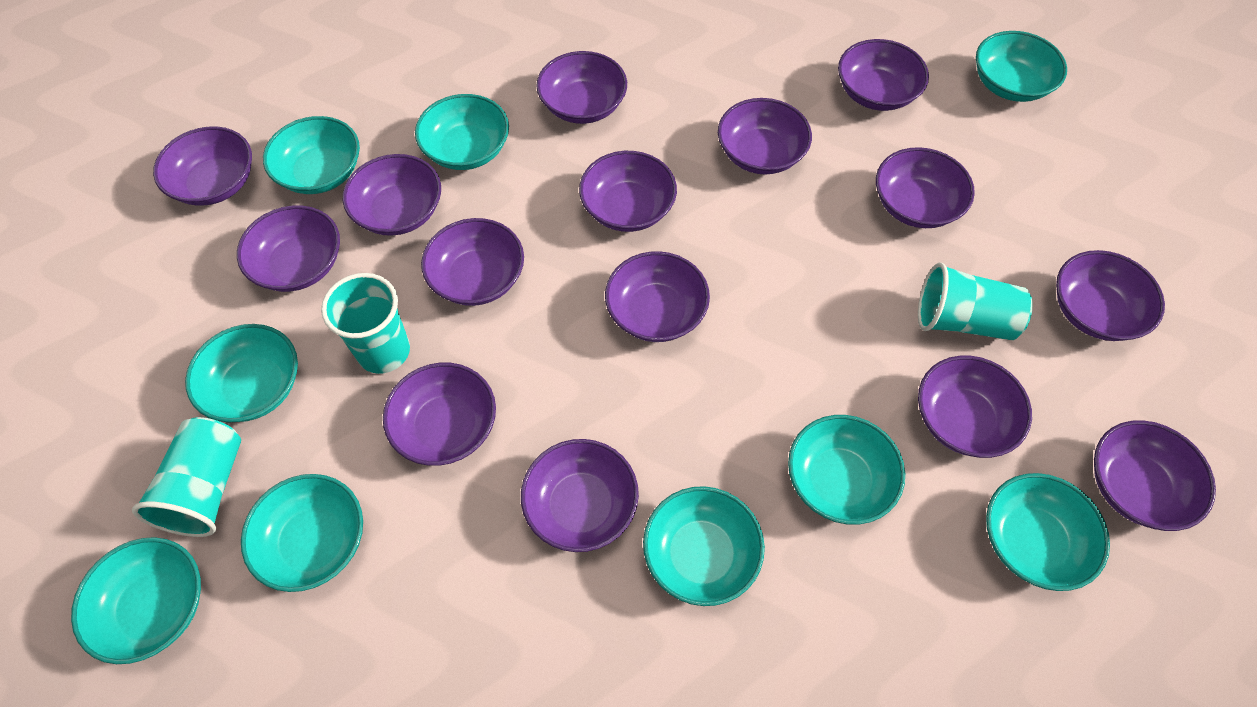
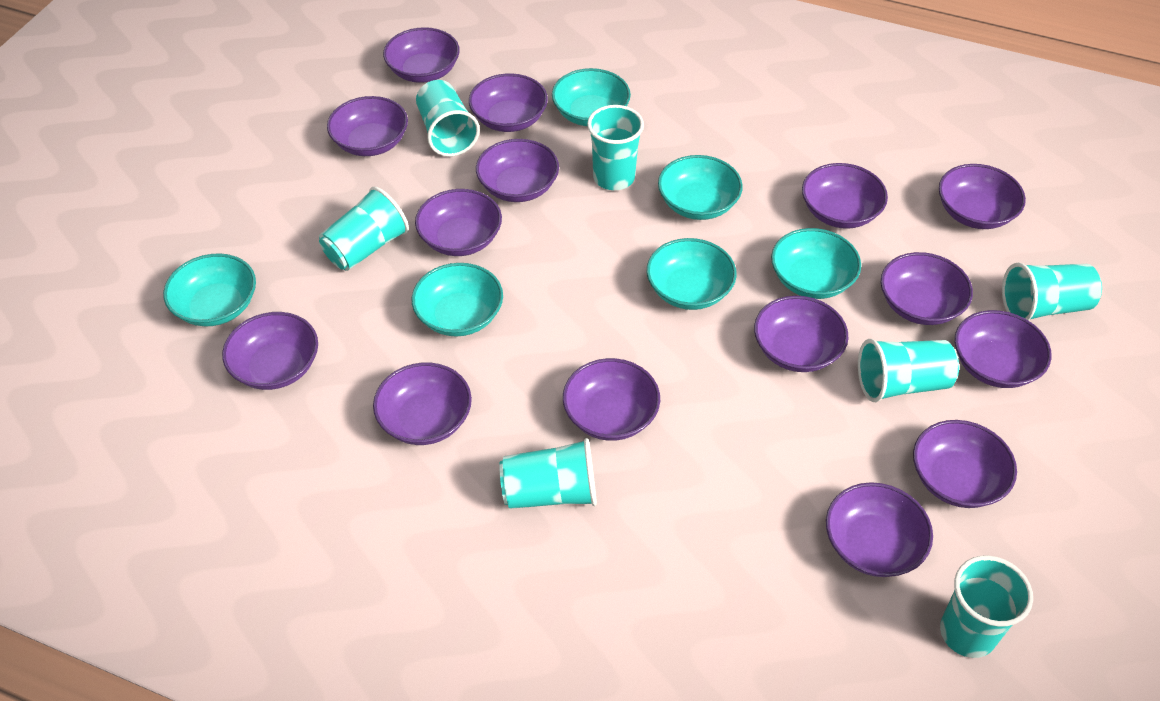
turquoise bowl: 9 -> 6
turquoise cup: 3 -> 7

